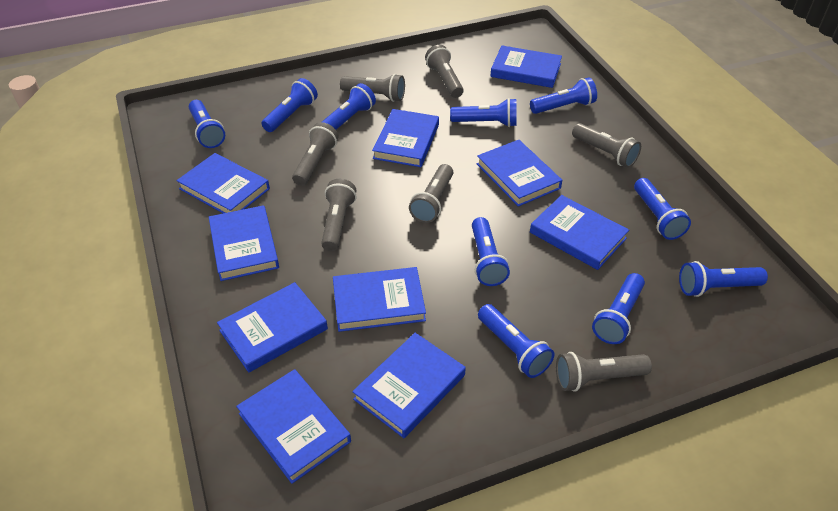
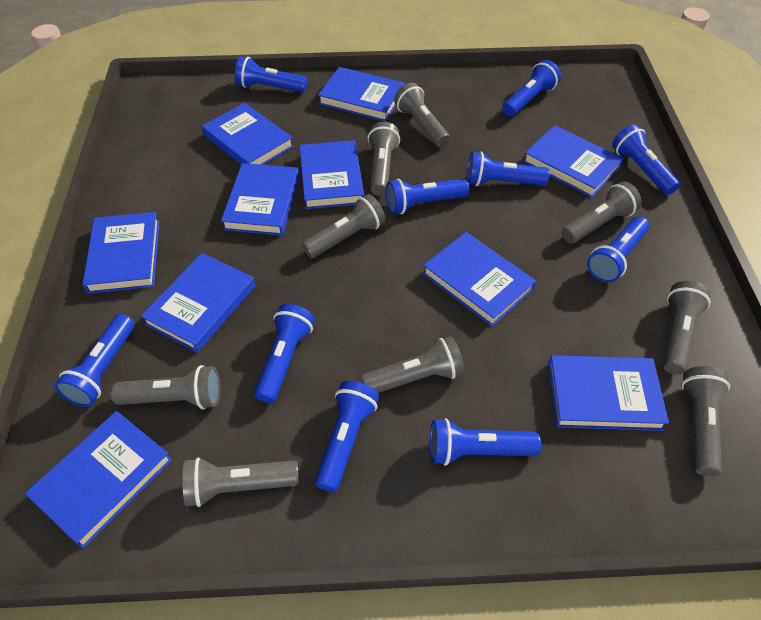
grey flashlight: 7 -> 9

